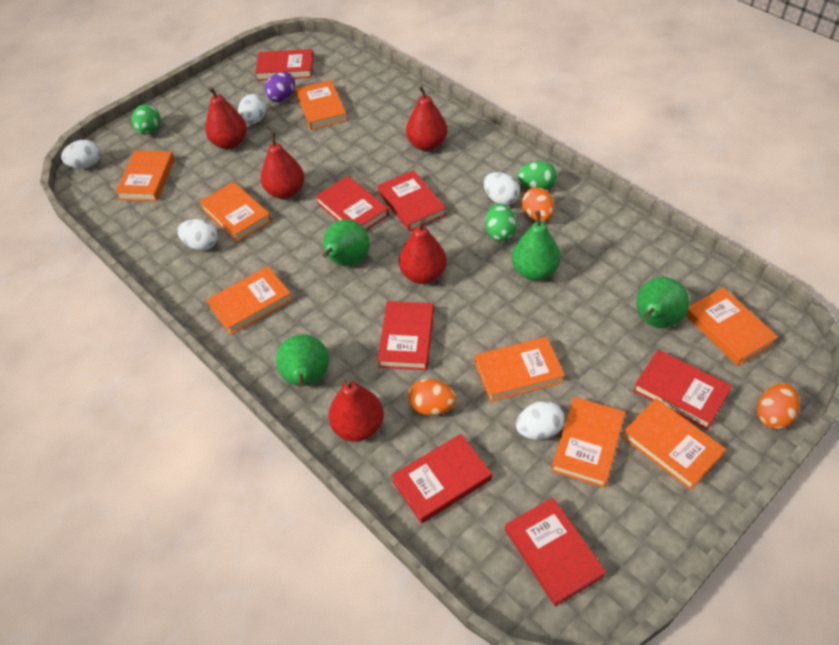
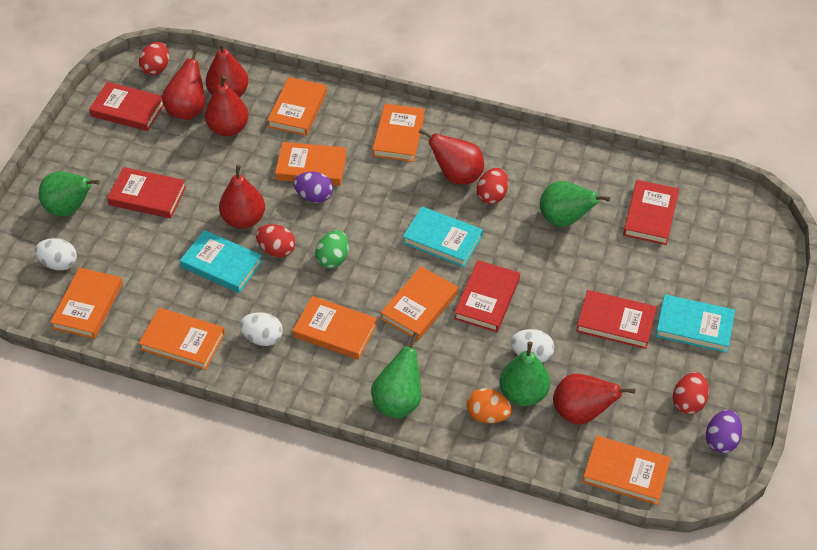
green egg: 3 -> 1
orange egg: 3 -> 1
purple egg: 1 -> 2
red book: 7 -> 5
red egg: 0 -> 4
red pear: 5 -> 6
turquoise book: 0 -> 3
white egg: 5 -> 3

